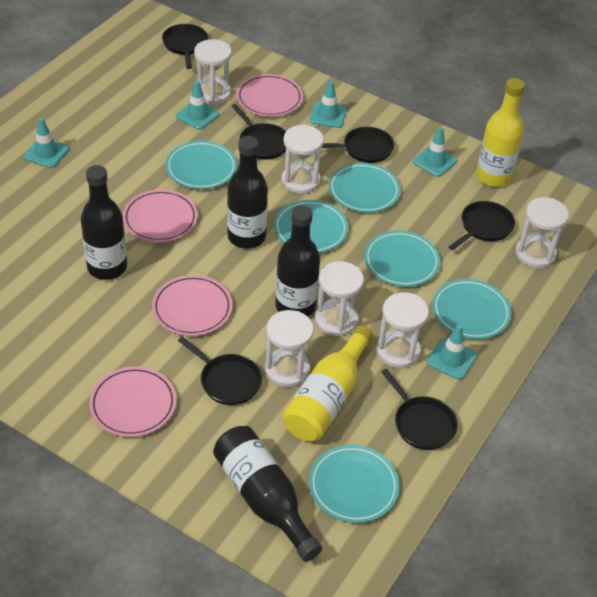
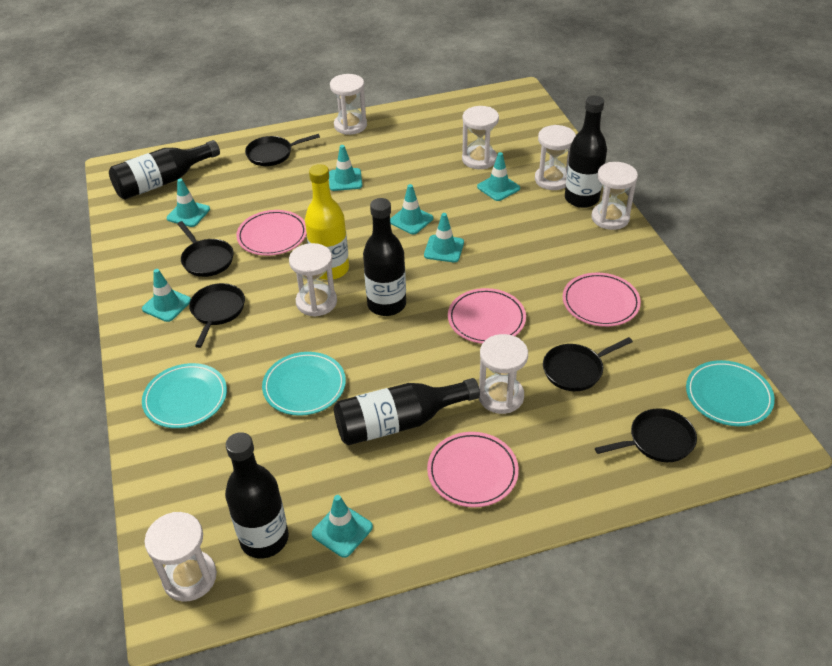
black bottle: 4 -> 5
black pan: 6 -> 5
turquoise plate: 6 -> 3
turquoise traffic cone: 5 -> 7
white hourglass: 6 -> 7
yellow bottle: 2 -> 1

